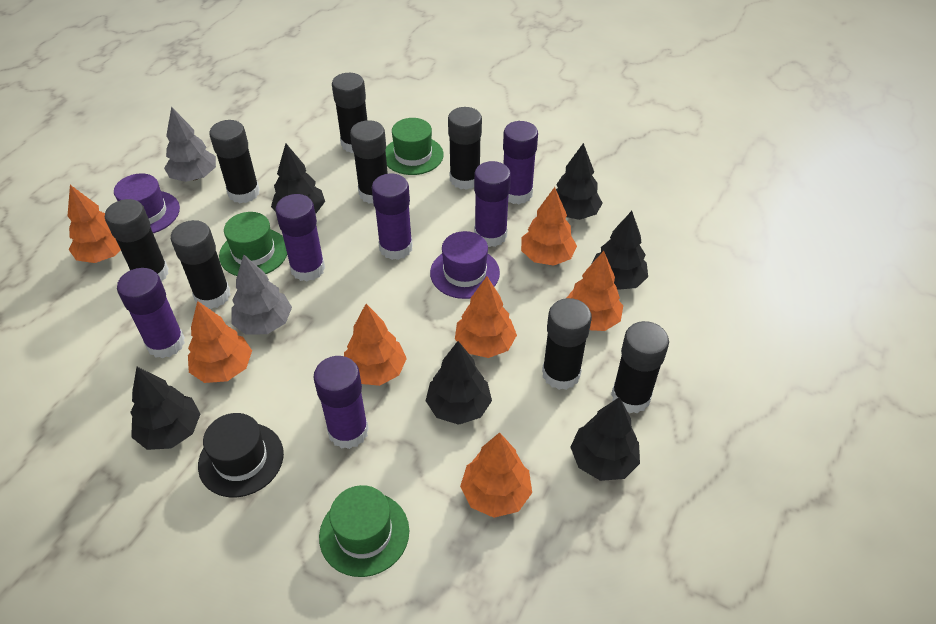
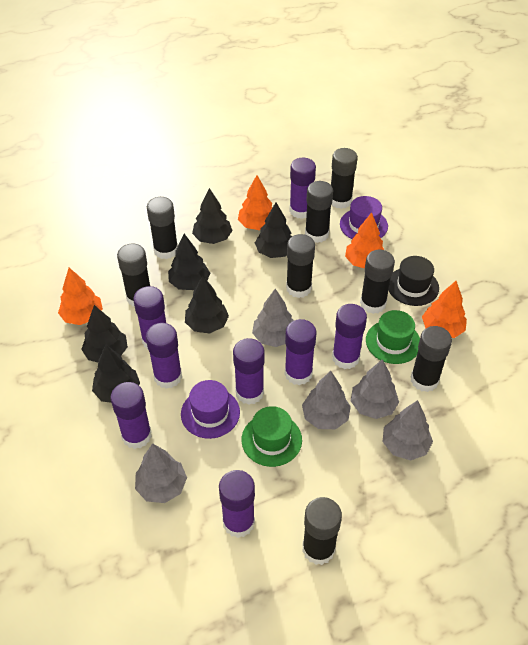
green hat: 3 -> 2
grey tree: 2 -> 5
orange tree: 7 -> 4
purple glue stick: 6 -> 8

